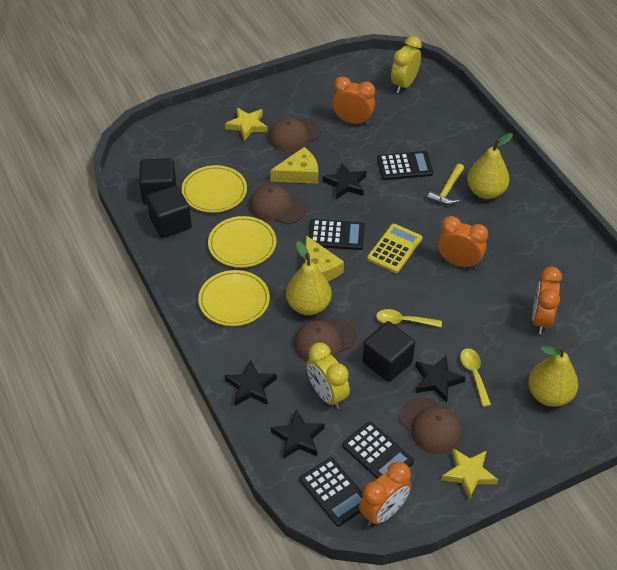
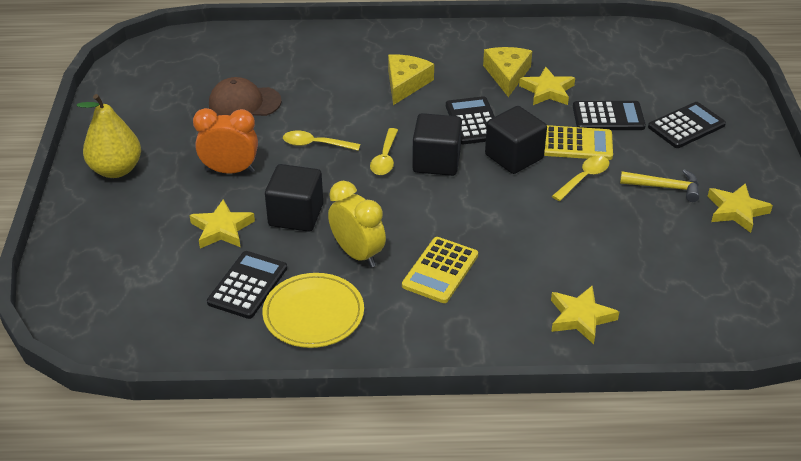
black star: 4 -> 0
brown cap: 4 -> 1
orange clock: 4 -> 1
yellow calculator: 1 -> 2
yellow clock: 2 -> 1
yellow pear: 3 -> 1
yellow plate: 3 -> 1
yellow spoon: 2 -> 3
yellow star: 2 -> 4

